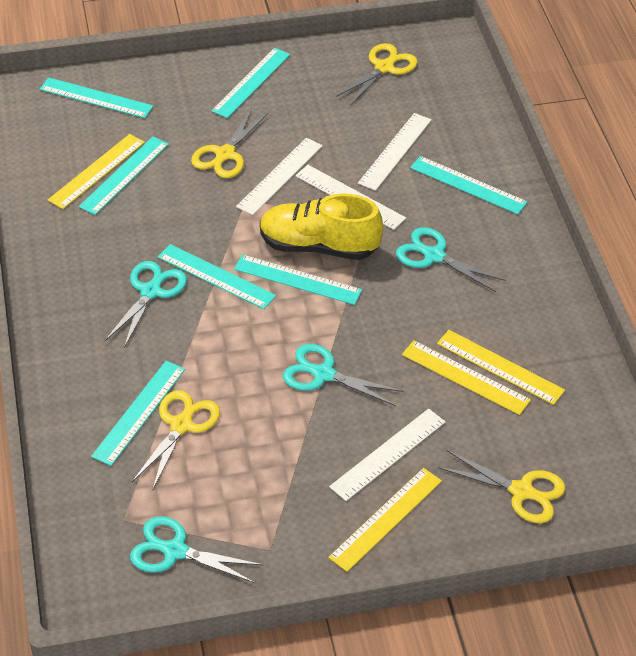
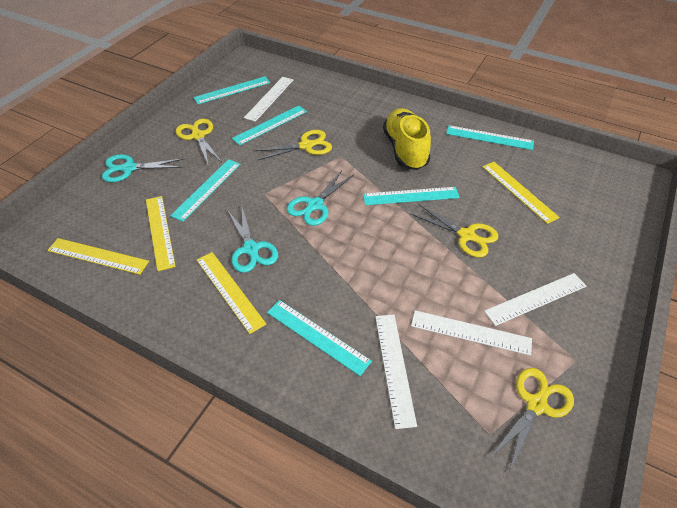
turquoise ruler: 7 -> 6
turquoise scissors: 4 -> 3

